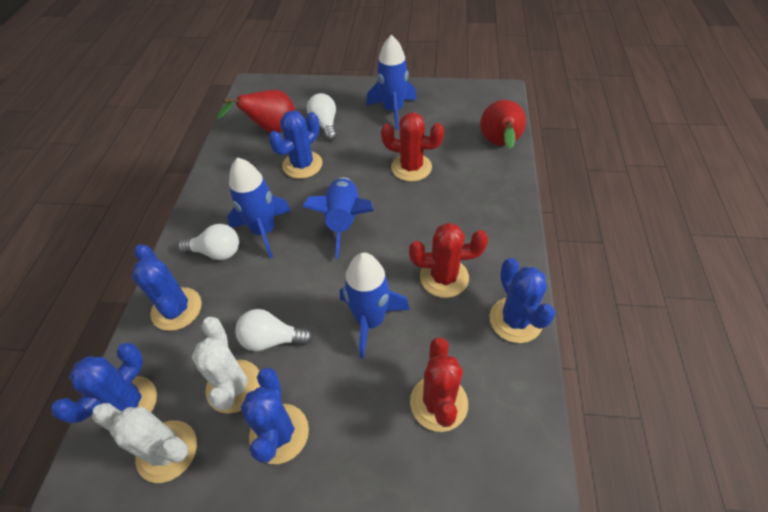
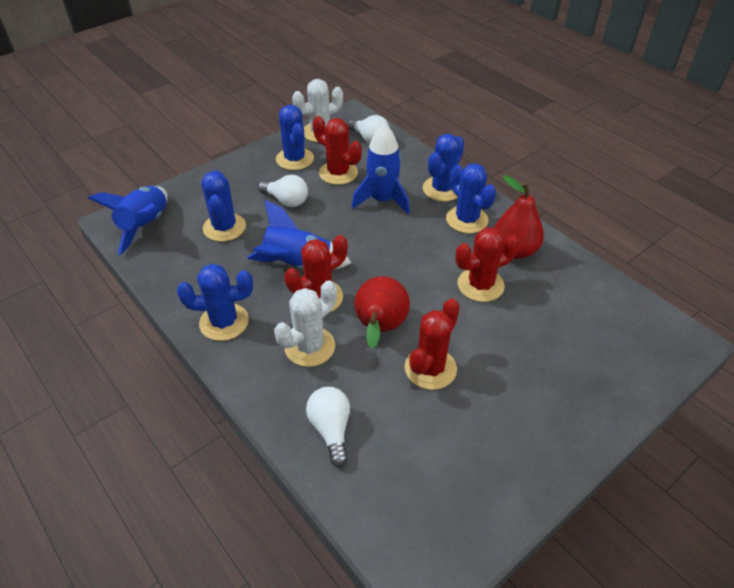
blue rocket: 4 -> 3
red cactus: 3 -> 4

